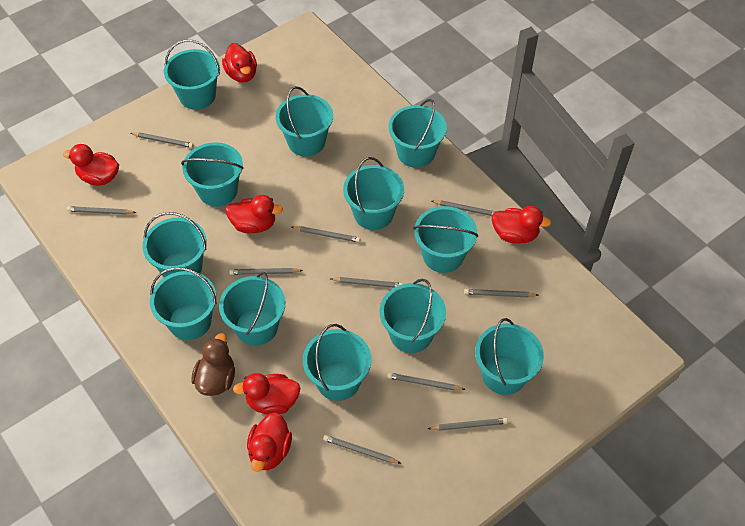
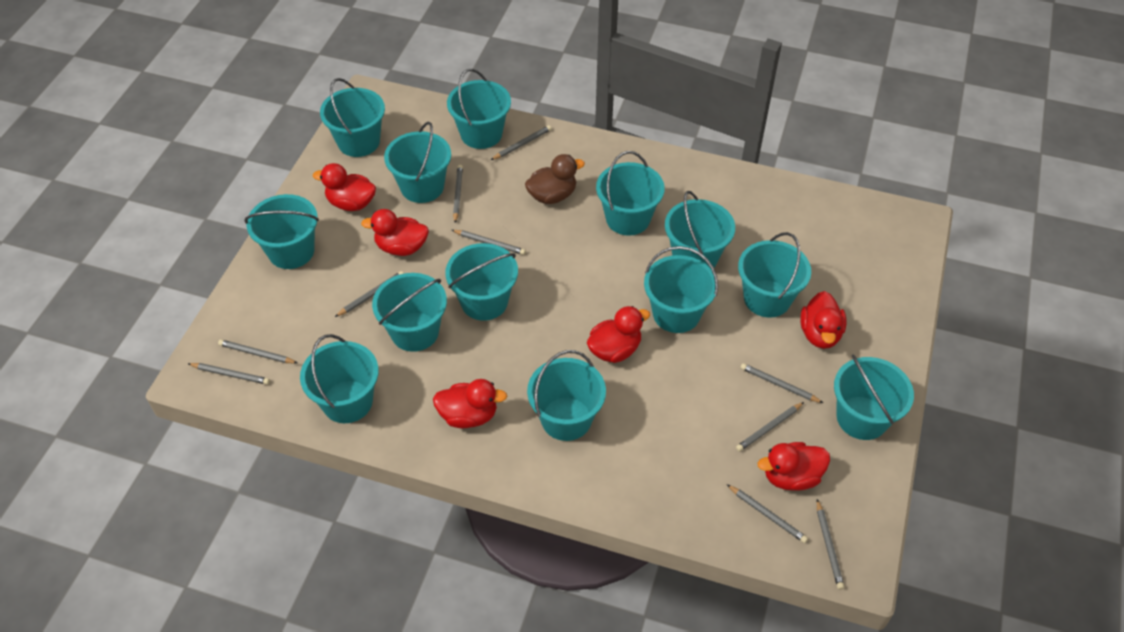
turquoise bucket: 12 -> 13

